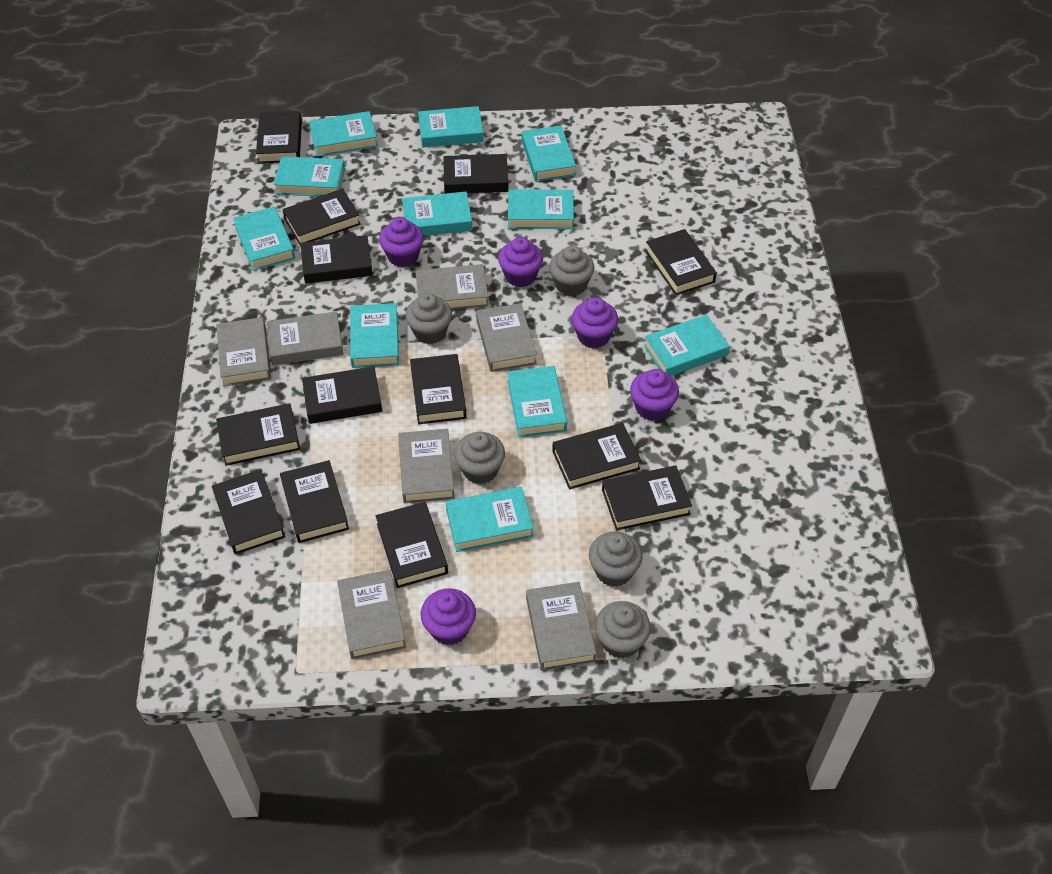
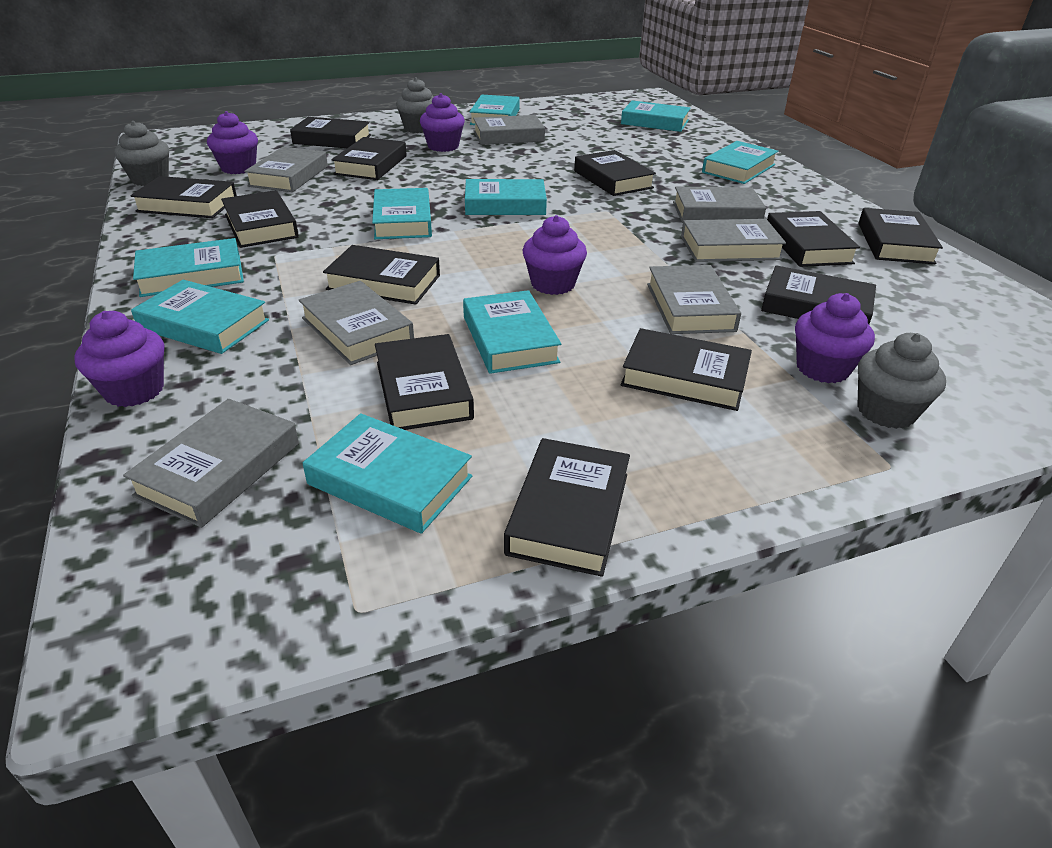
black book: 13 -> 12
grey cupcake: 5 -> 3
turquoise book: 11 -> 9

